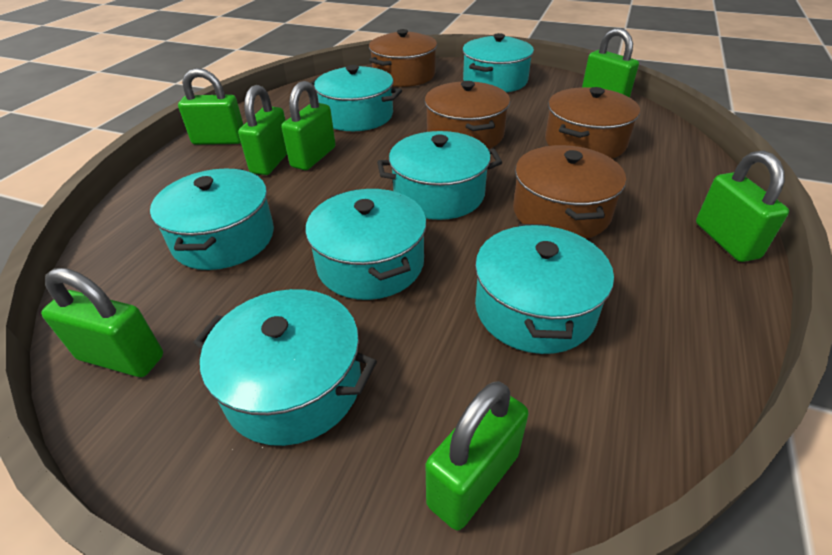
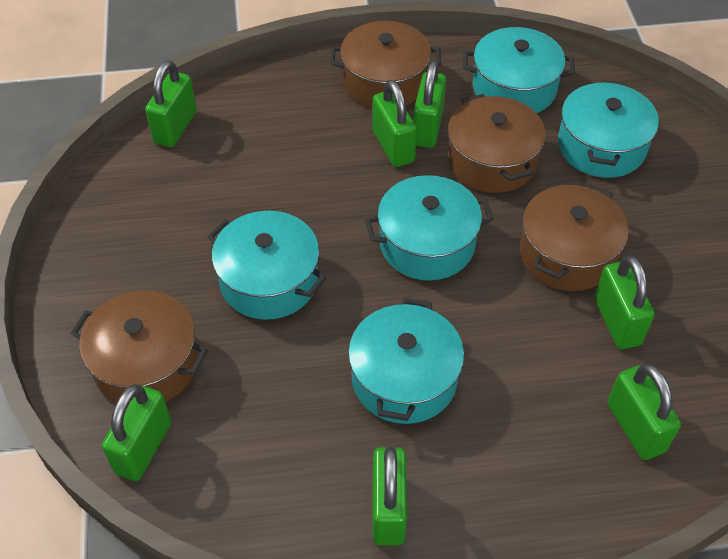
turquoise pot: 7 -> 5

